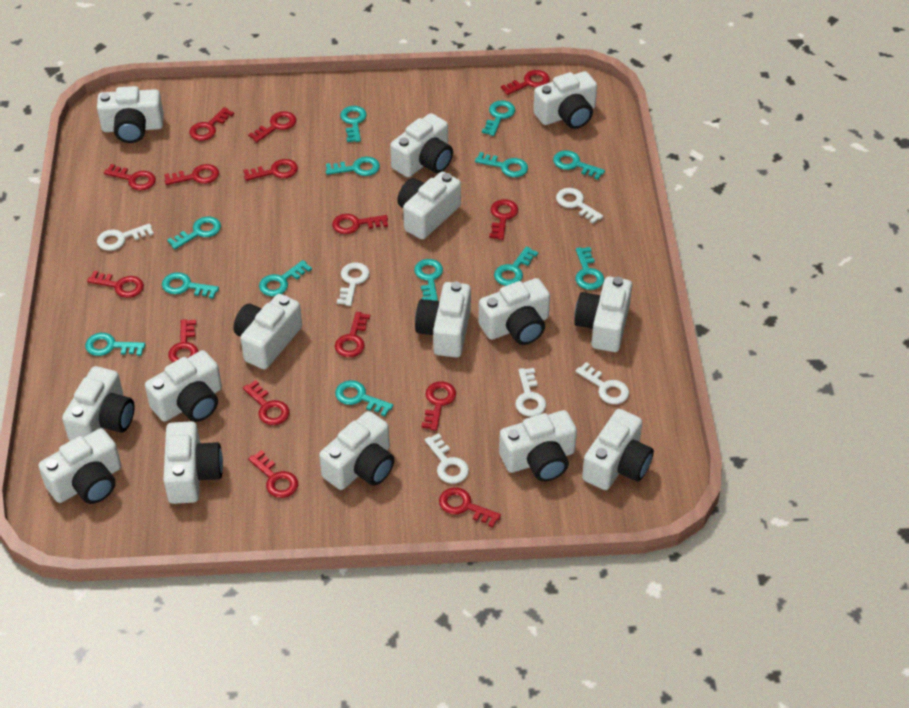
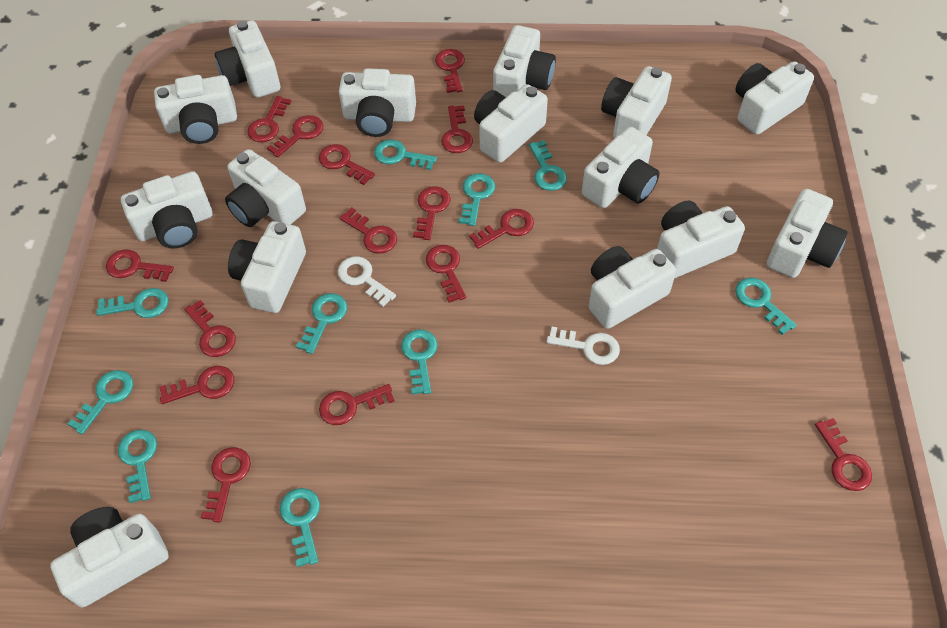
turquoise key: 13 -> 10
white key: 6 -> 2

